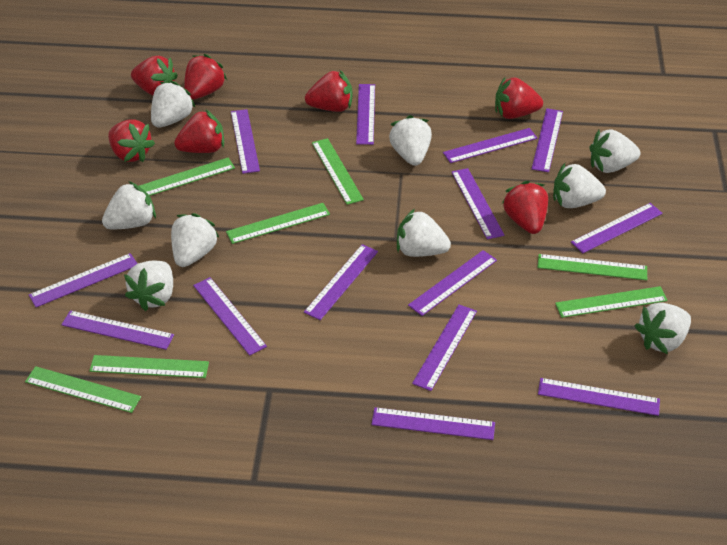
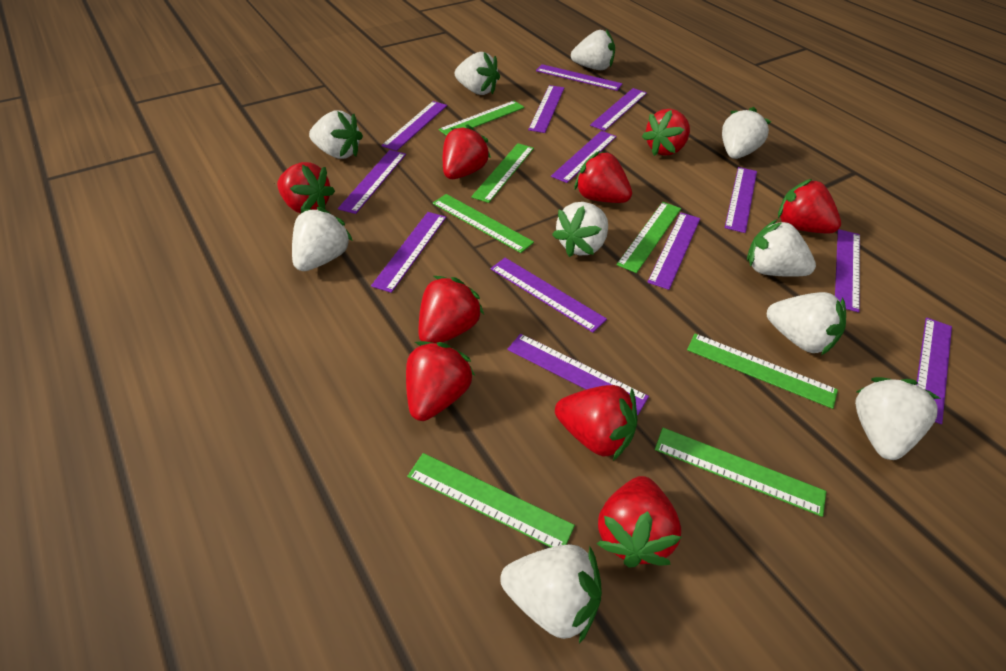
purple ruler: 14 -> 13
red strawberry: 7 -> 9
white strawberry: 9 -> 10

